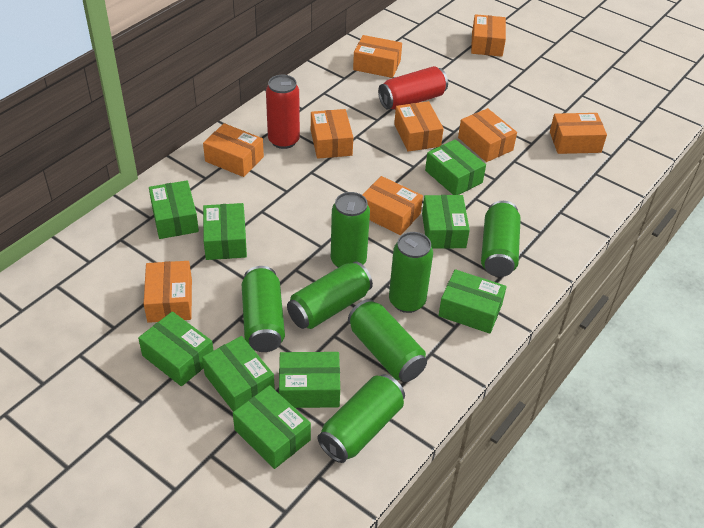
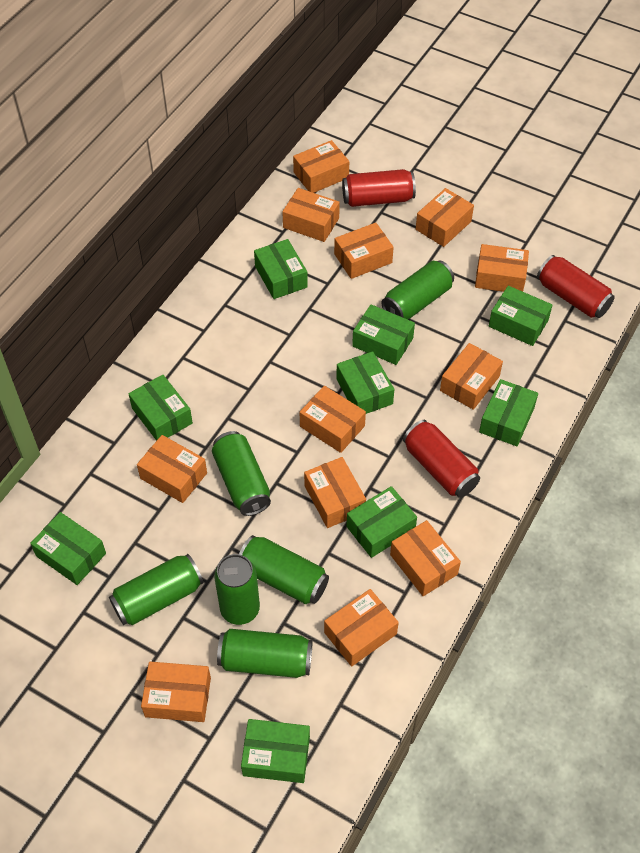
green can: 7 -> 6
orange box: 9 -> 12
red can: 2 -> 3

